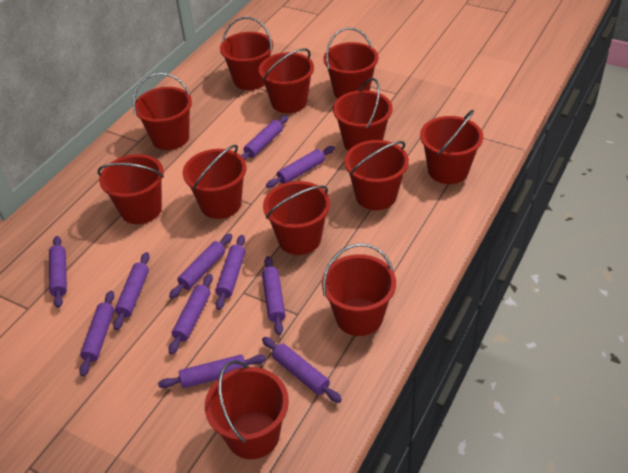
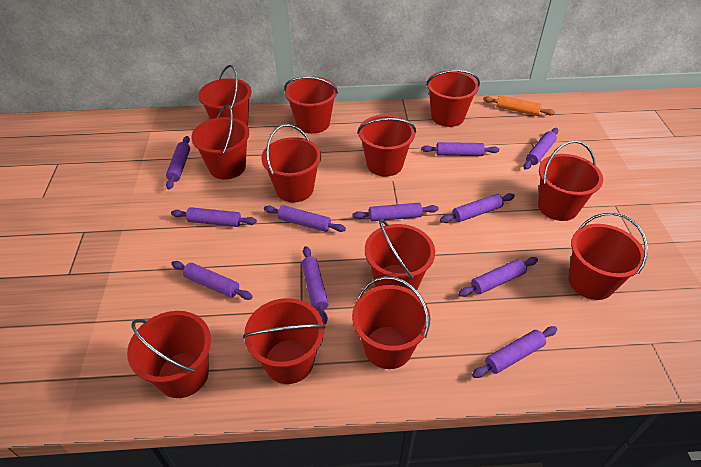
orange rolling pin: 0 -> 1

